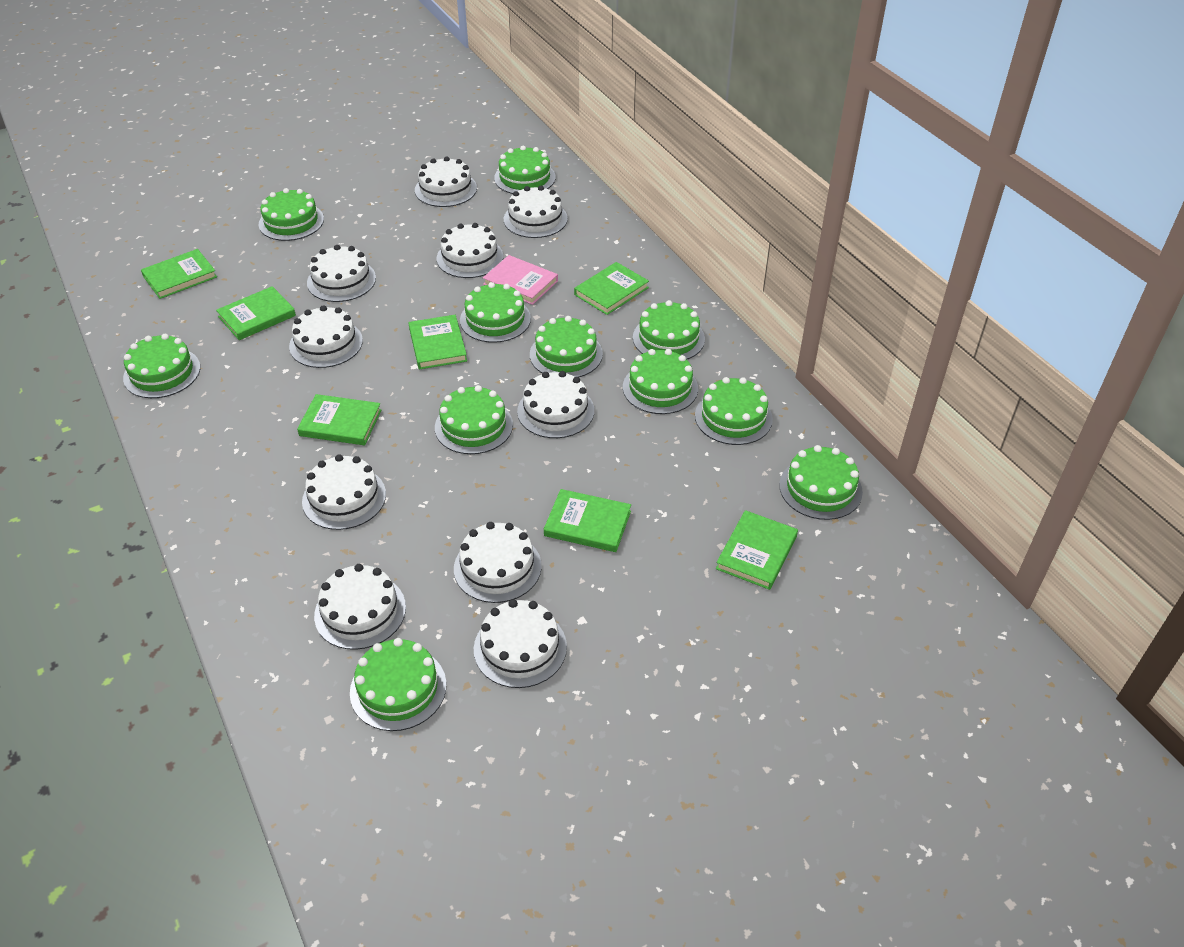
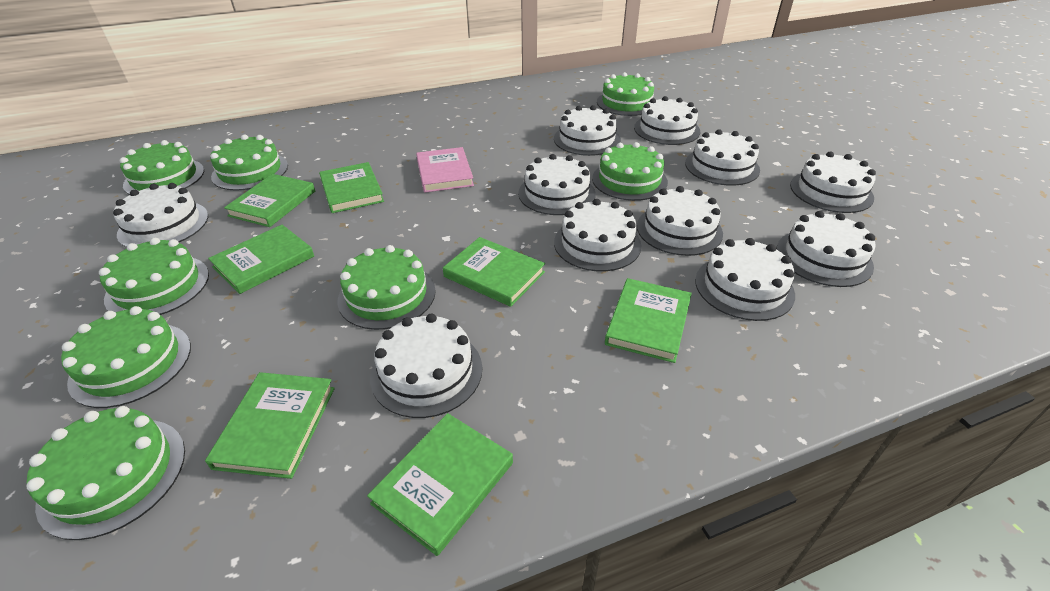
green cake: 11 -> 8
white cake: 10 -> 11

